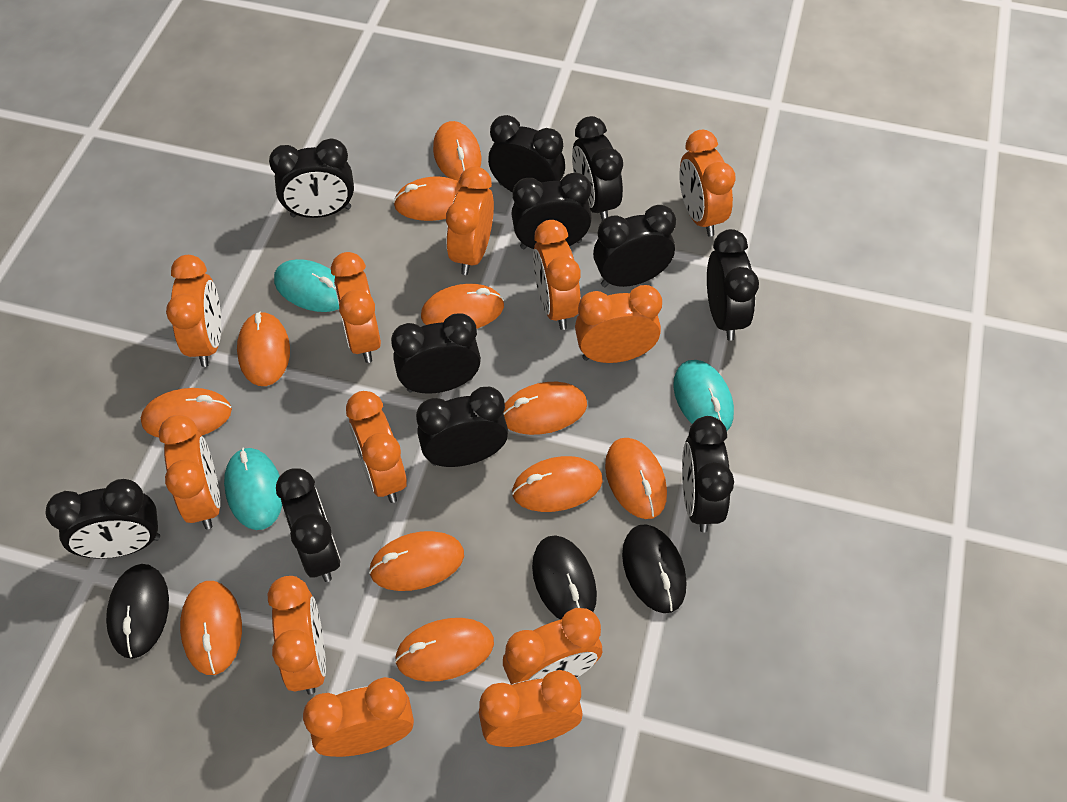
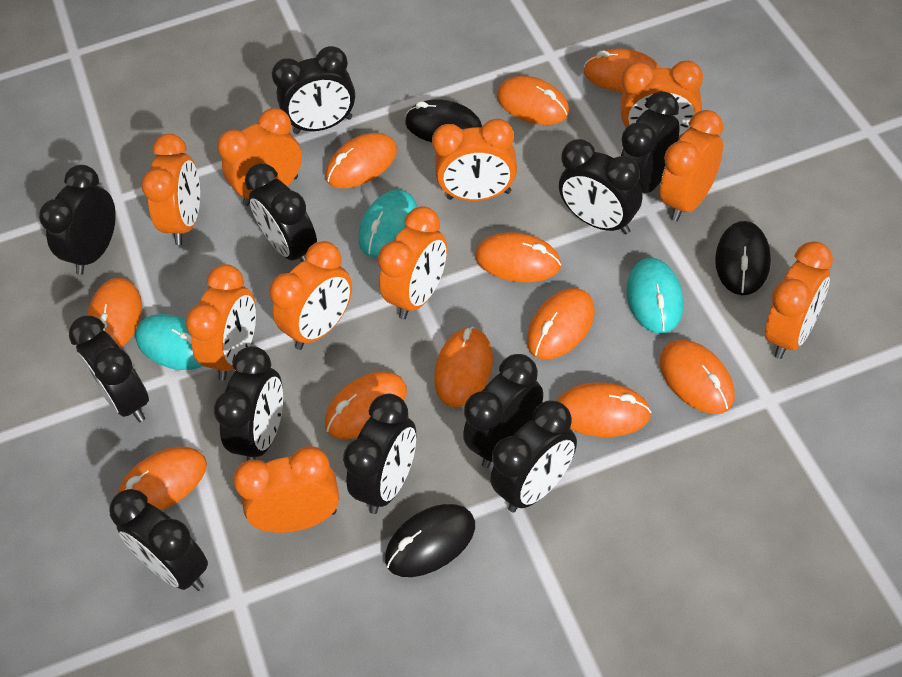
orange clock: 12 -> 10

